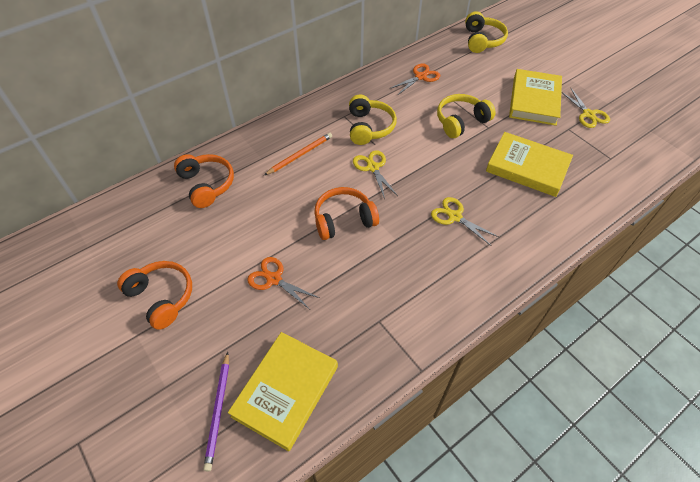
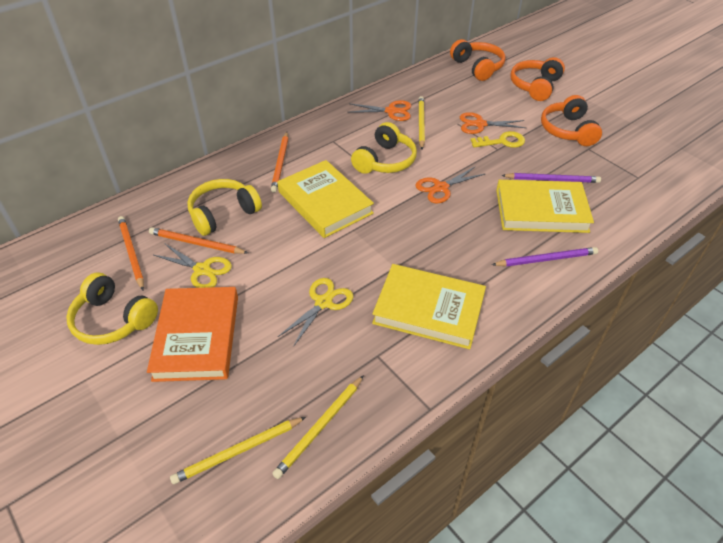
orange book: 0 -> 1
orange pencil: 1 -> 3
orange scissors: 2 -> 3
purple pencil: 1 -> 2
yellow key: 0 -> 1
yellow pencil: 0 -> 3
yellow scissors: 3 -> 2

